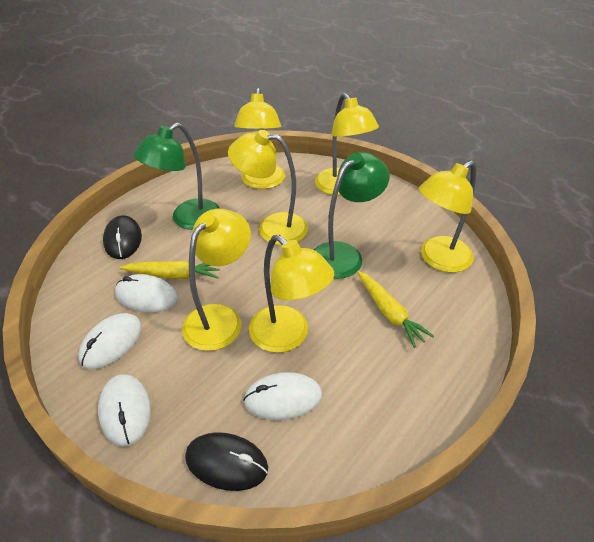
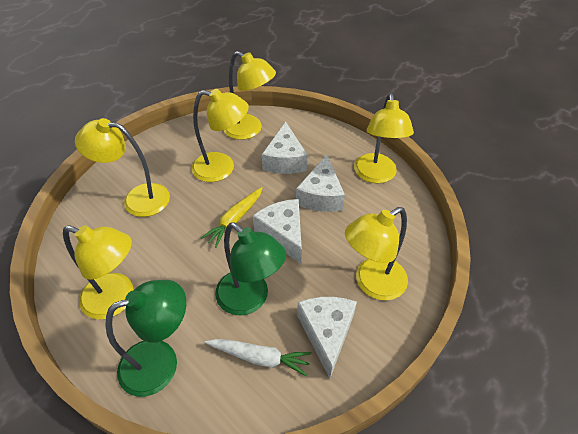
black mouse: 2 -> 0
white carrot: 0 -> 1
white cheese: 0 -> 4
white mouse: 4 -> 0
yellow carrot: 2 -> 1

